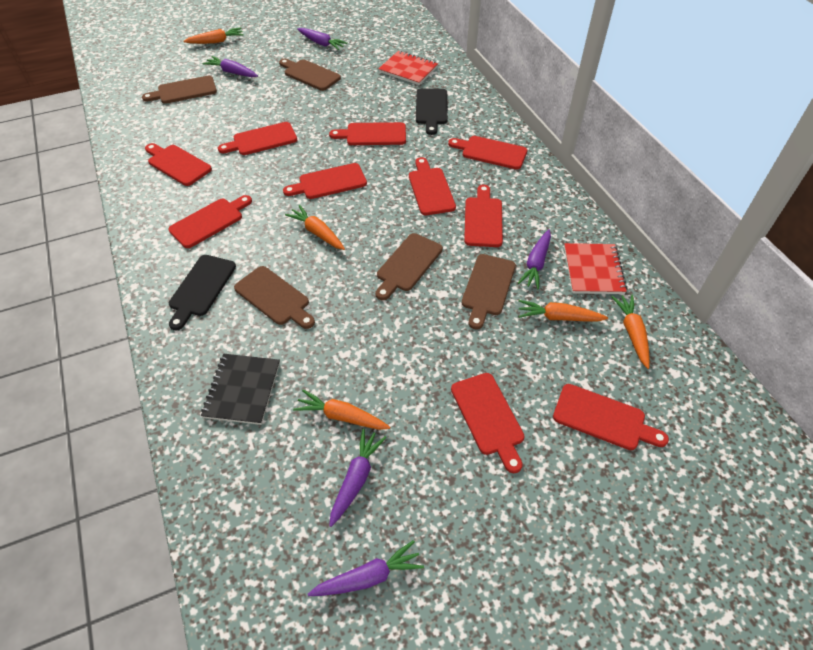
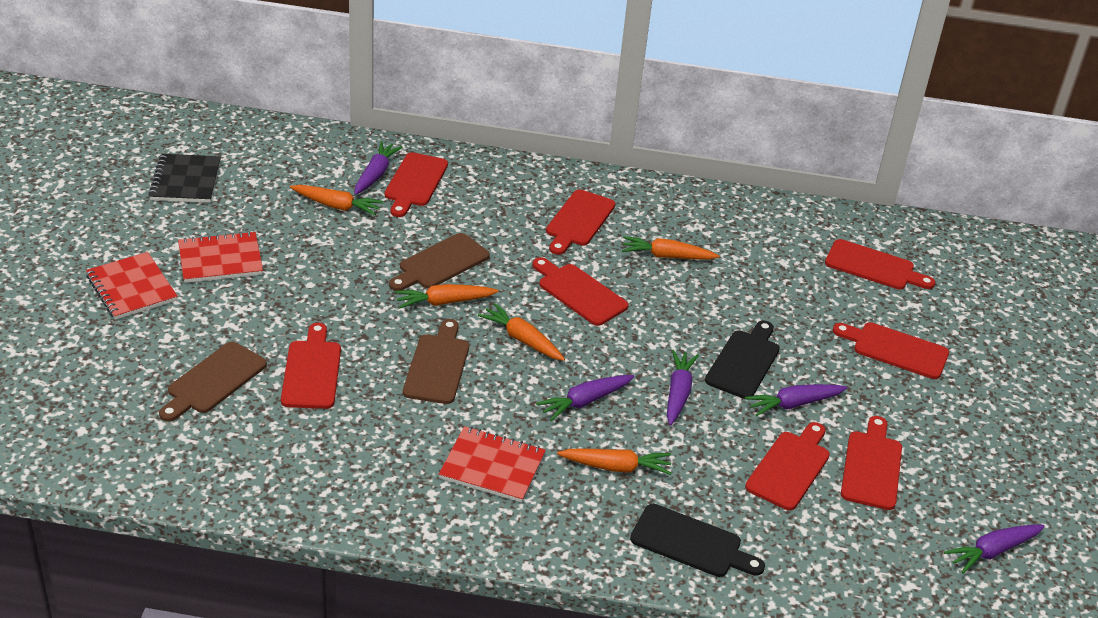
brown cutting board: 5 -> 3
red cutting board: 10 -> 8
red notebook: 2 -> 3

